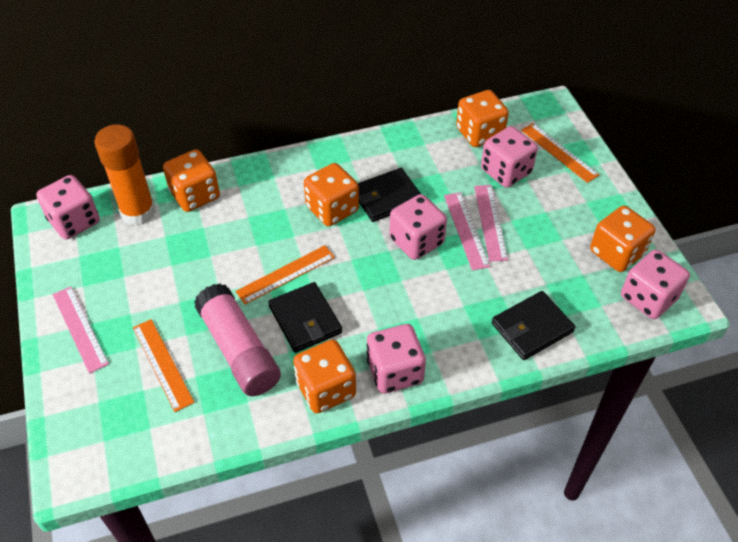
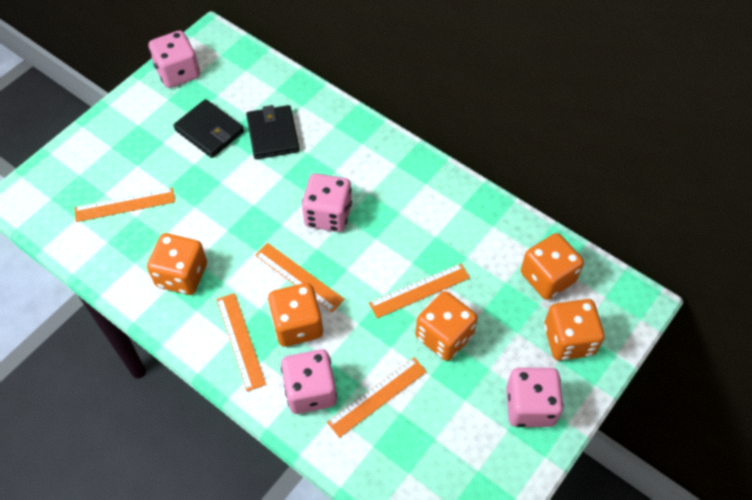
black wallet: 3 -> 2
orange glue stick: 1 -> 0
orange ruler: 3 -> 5
pink dice: 5 -> 4
pink glue stick: 1 -> 0
pink ruler: 3 -> 0

